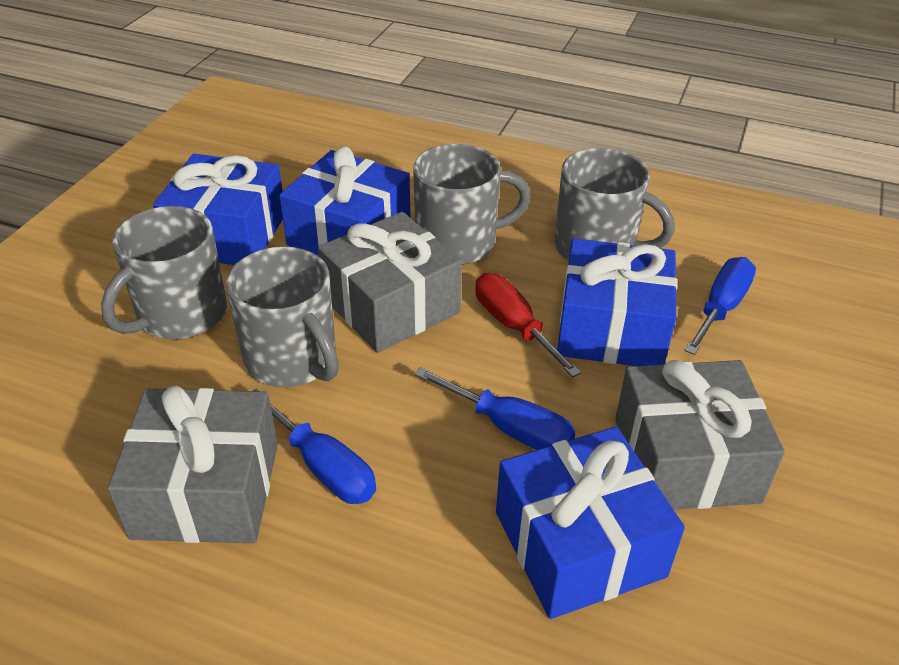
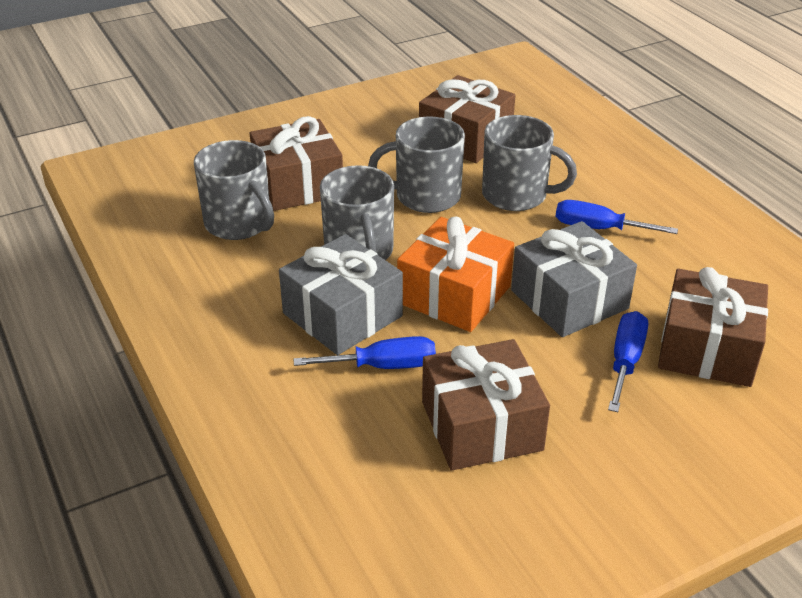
blue gift: 4 -> 0
brown gift: 0 -> 4
grey gift: 3 -> 2
orange gift: 0 -> 1
red screwdriver: 1 -> 0

